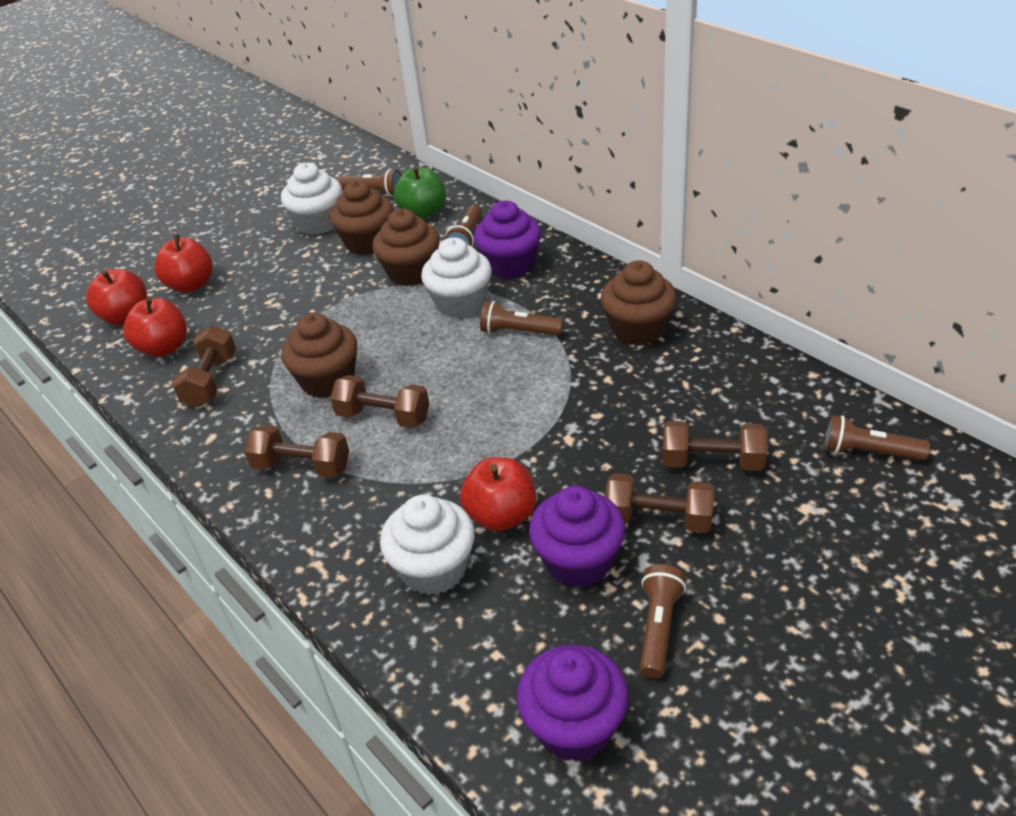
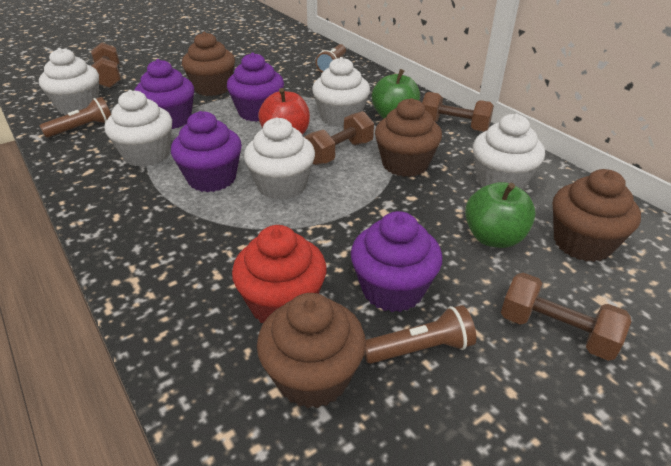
brown dumbbell: 5 -> 4
brown flashlight: 5 -> 3
green apple: 1 -> 2
purple cupcake: 3 -> 4
red apple: 4 -> 1
red cupcake: 0 -> 1
white cupcake: 3 -> 5

